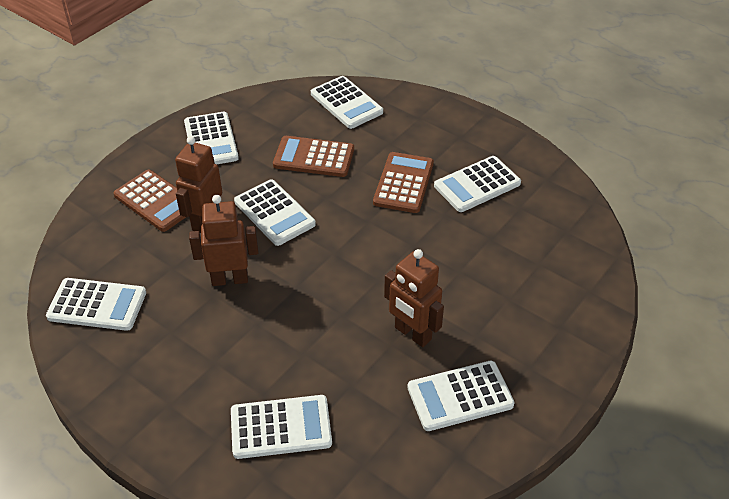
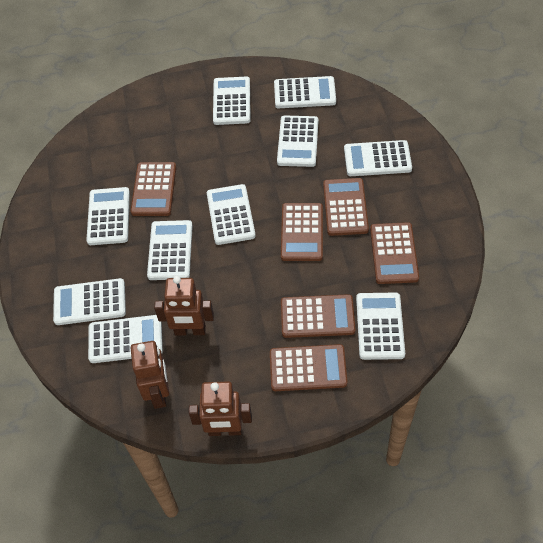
brown calculator: 3 -> 6
white calculator: 7 -> 10

